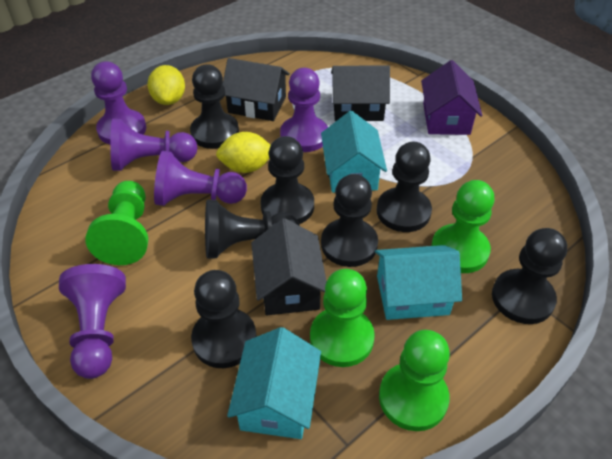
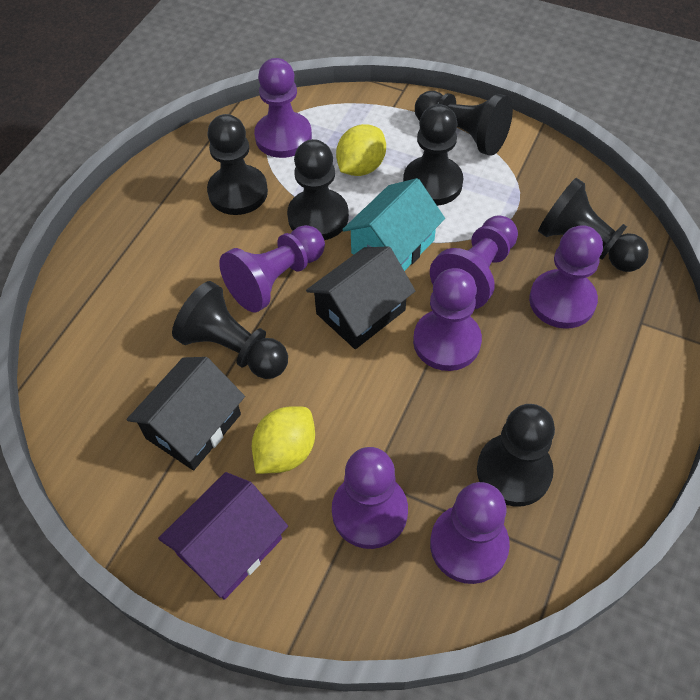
black house: 3 -> 2
green pawn: 4 -> 0
purple pawn: 5 -> 7
turquoise house: 3 -> 1

